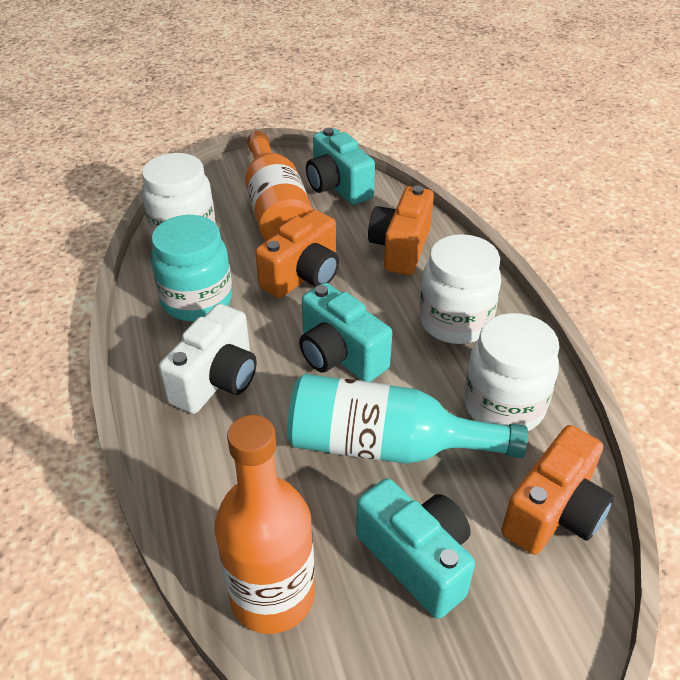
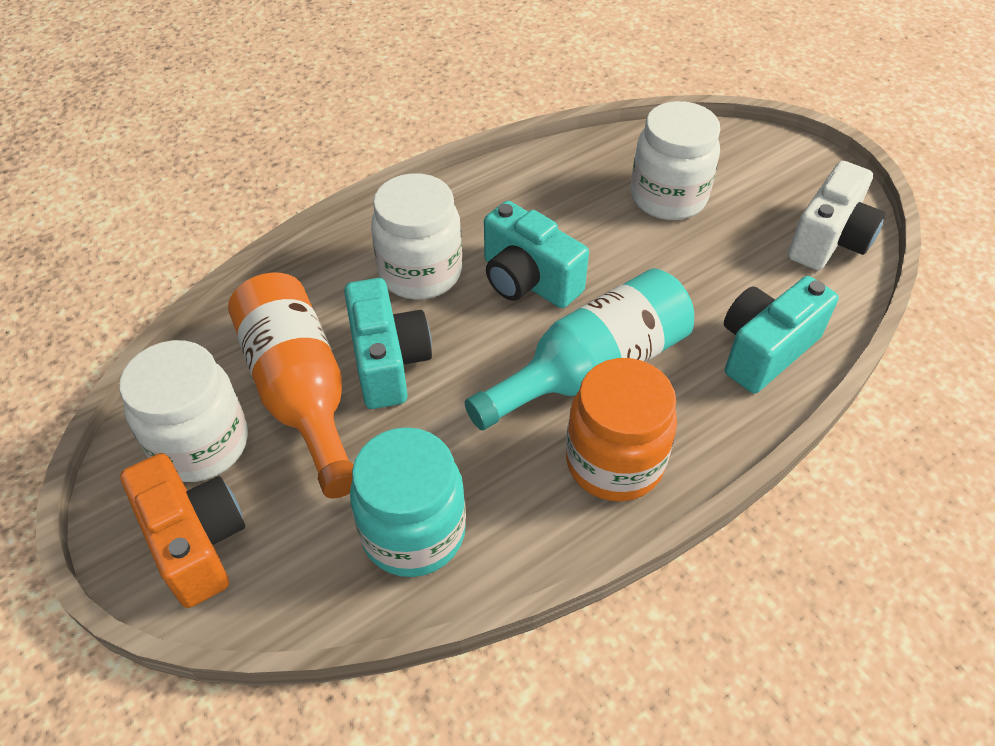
orange bottle: 2 -> 1
orange camera: 3 -> 1
orange jar: 0 -> 1

